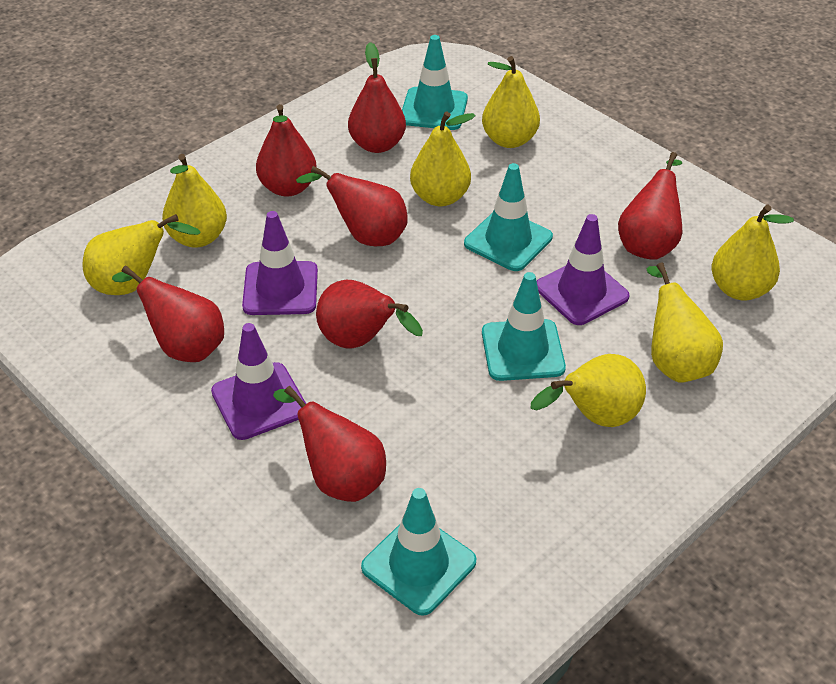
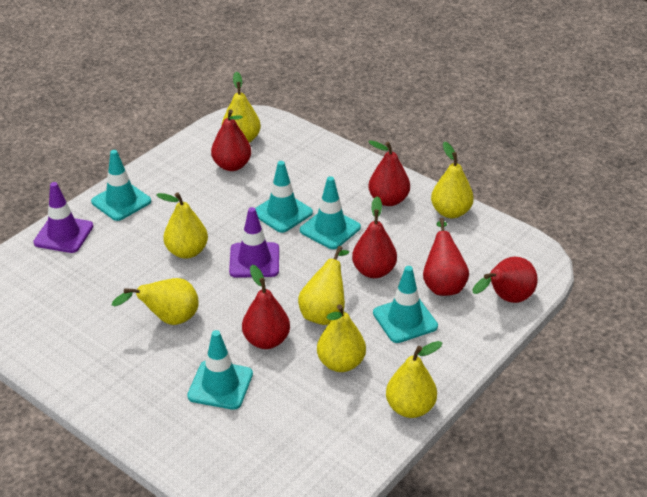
purple traffic cone: 3 -> 2
red pear: 7 -> 6
turquoise traffic cone: 4 -> 5

